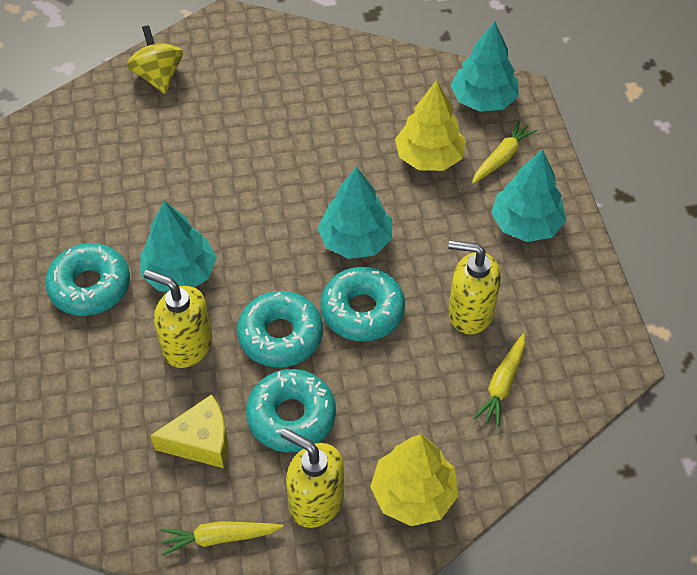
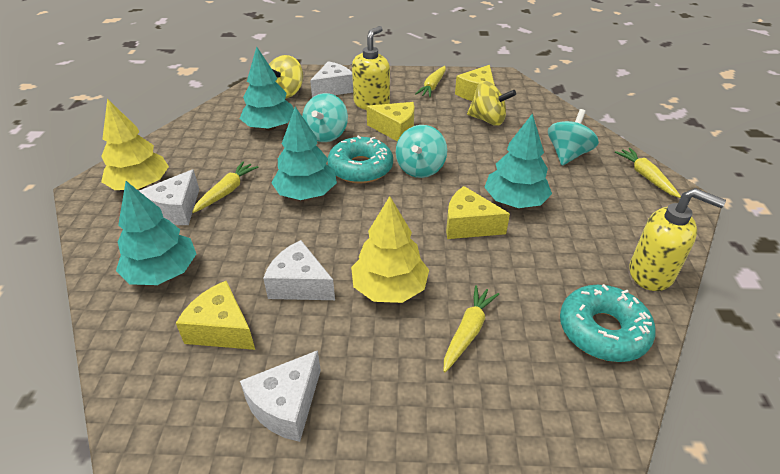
turquoise donut: 4 -> 2
turquoise spinning top: 0 -> 3
white cheese: 0 -> 4
yellow carrot: 3 -> 4
yellow cheese: 1 -> 4
yellow soap dispenser: 3 -> 2
yellow spinning top: 1 -> 2

